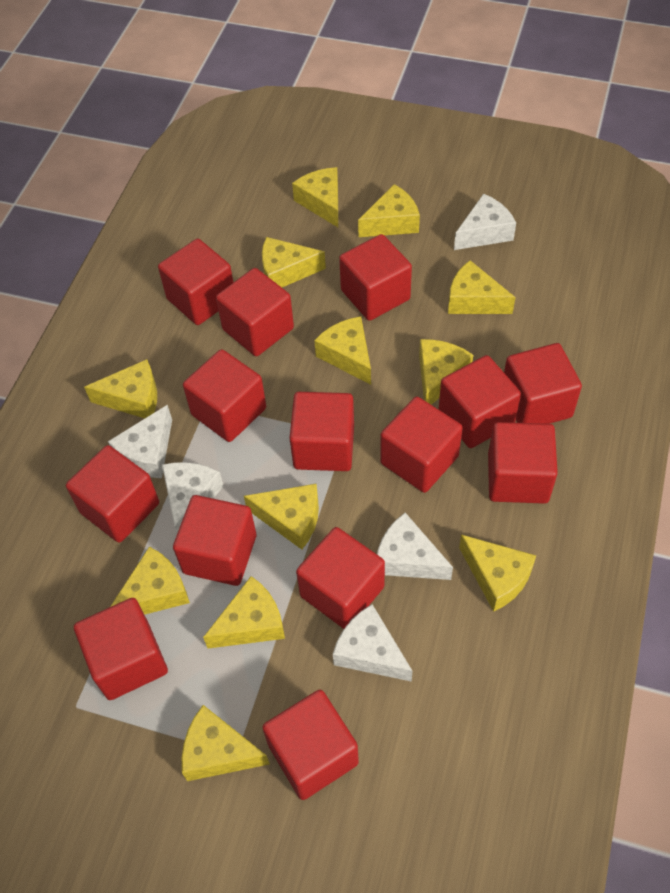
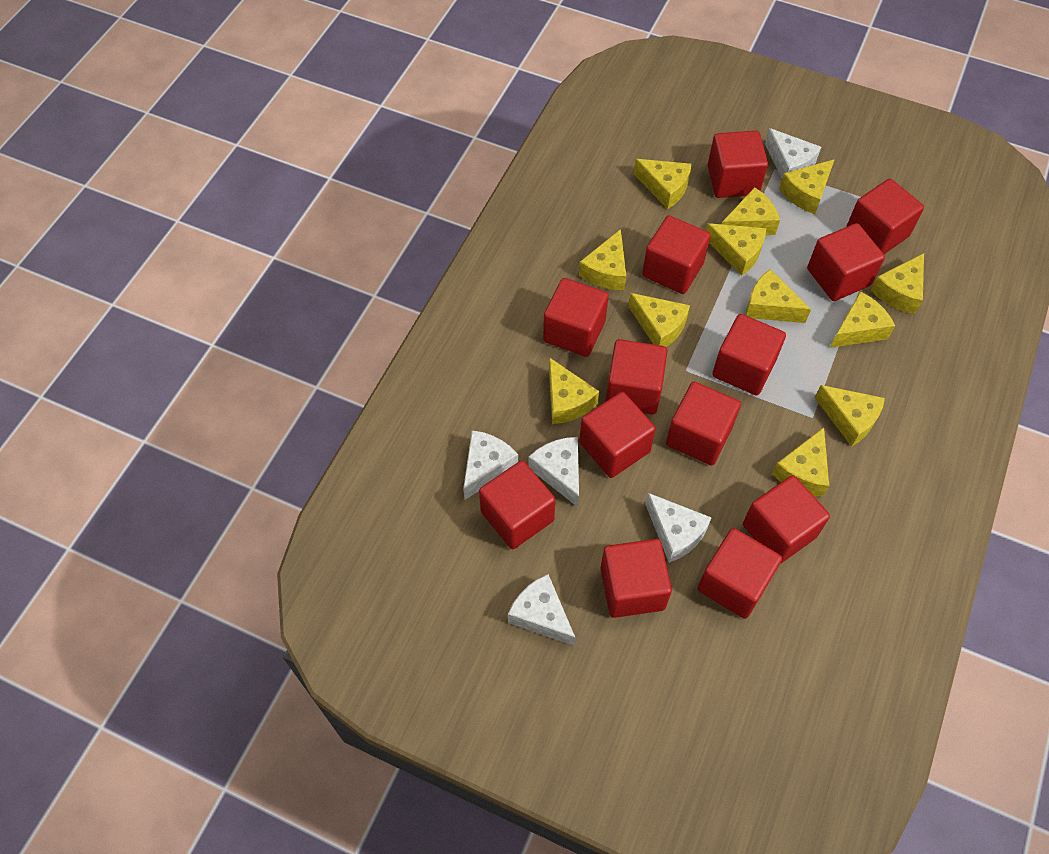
red cube: 14 -> 13

